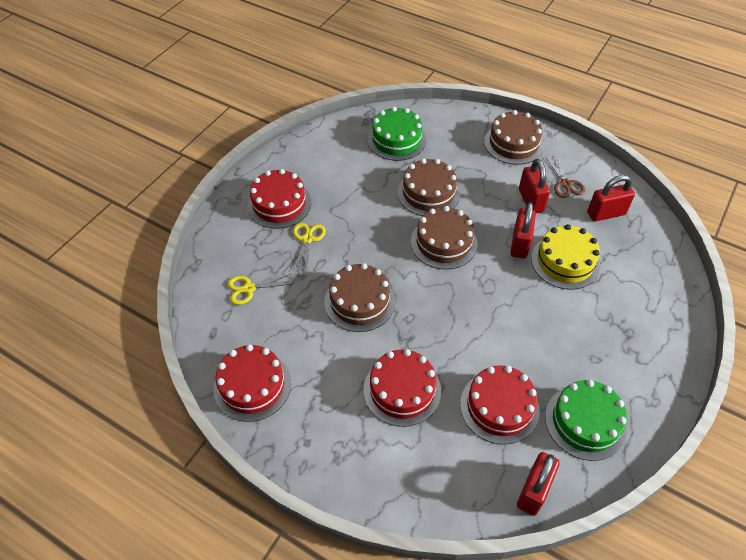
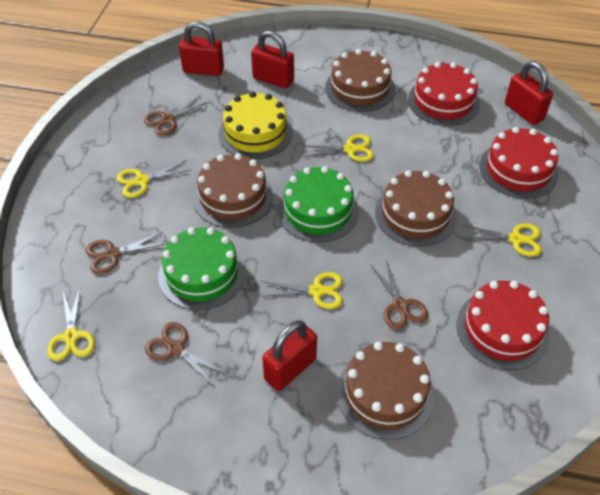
brown scissors: 1 -> 4
red cake: 4 -> 3
yellow scissors: 2 -> 5

